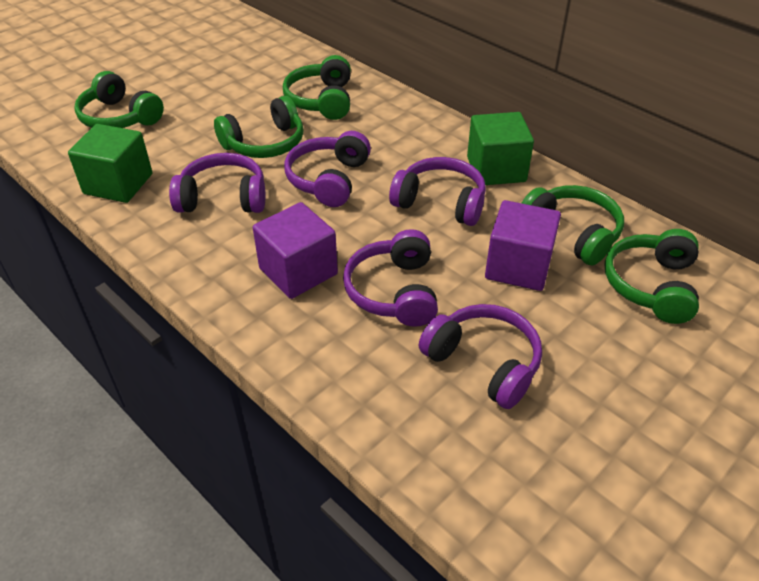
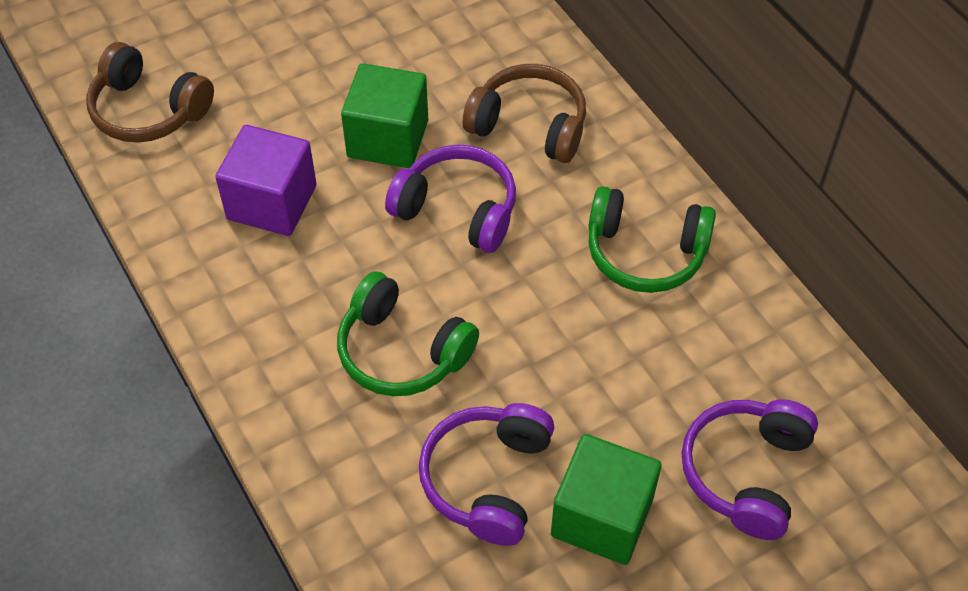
brown headphones: 0 -> 2
green headphones: 5 -> 2
purple cube: 2 -> 1
purple headphones: 5 -> 3

